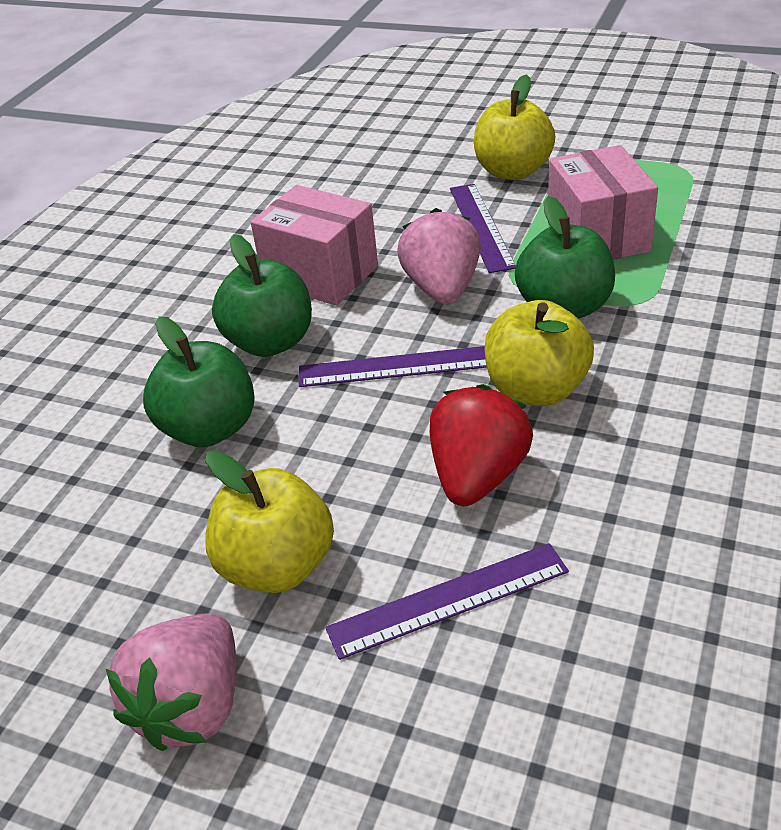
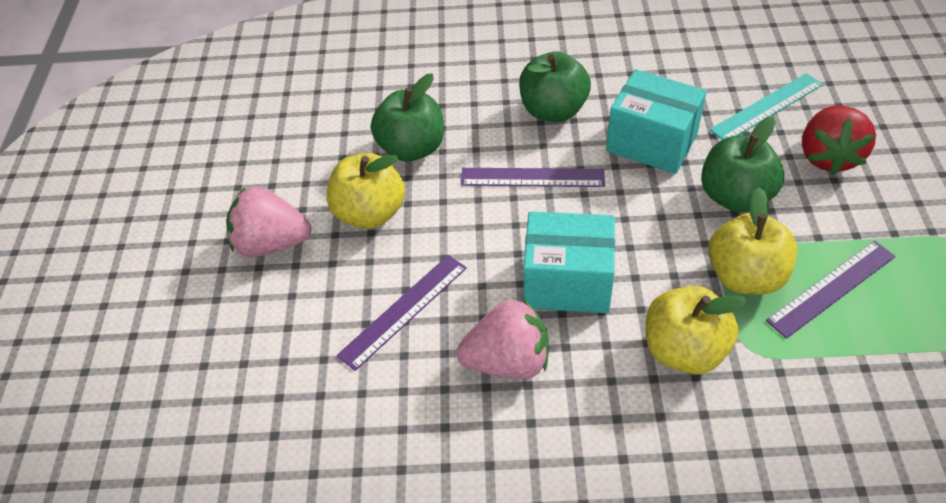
pink box: 2 -> 0
turquoise box: 0 -> 2
turquoise ruler: 0 -> 1

